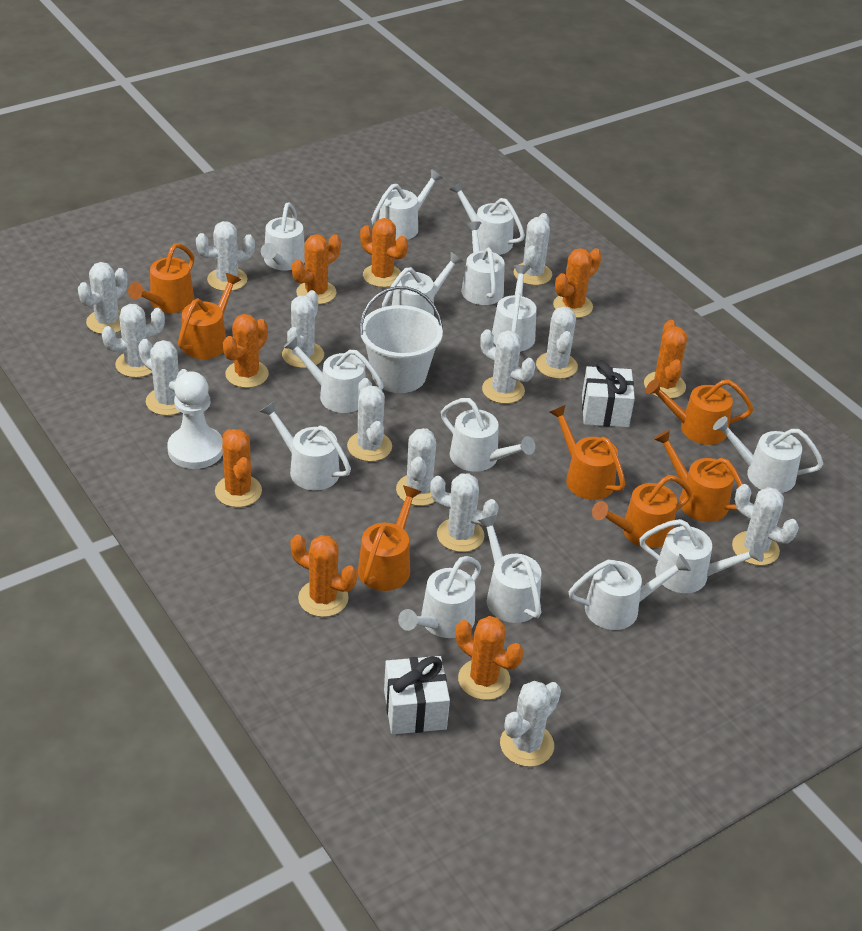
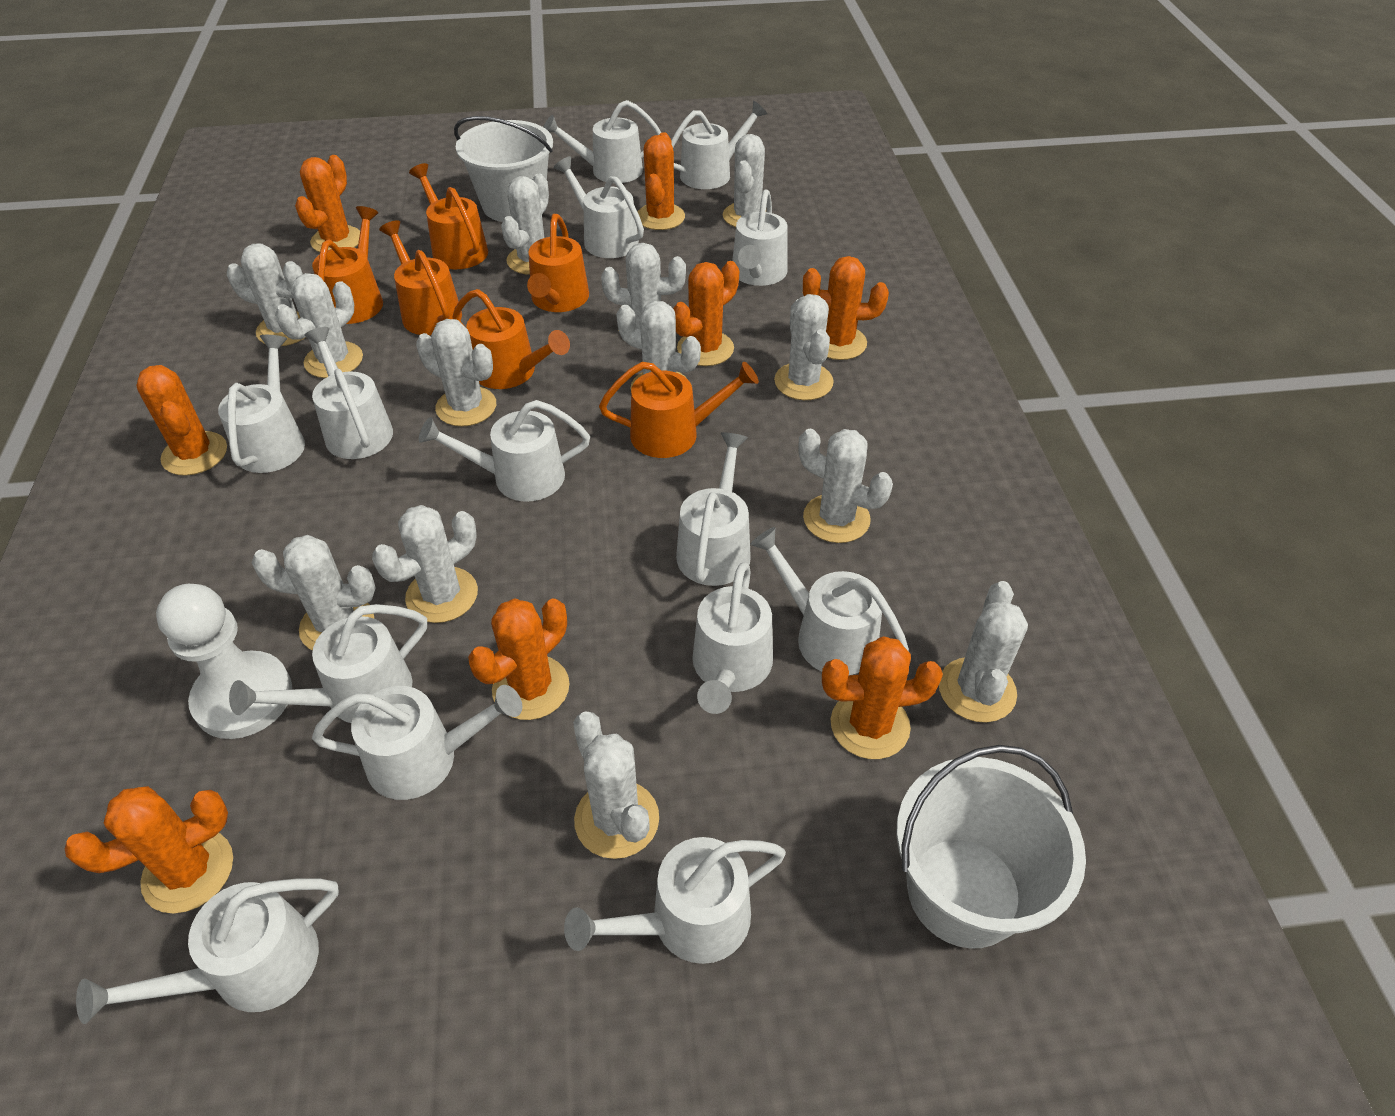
orange watering can: 7 -> 6
white bucket: 1 -> 2
white gift: 2 -> 0

